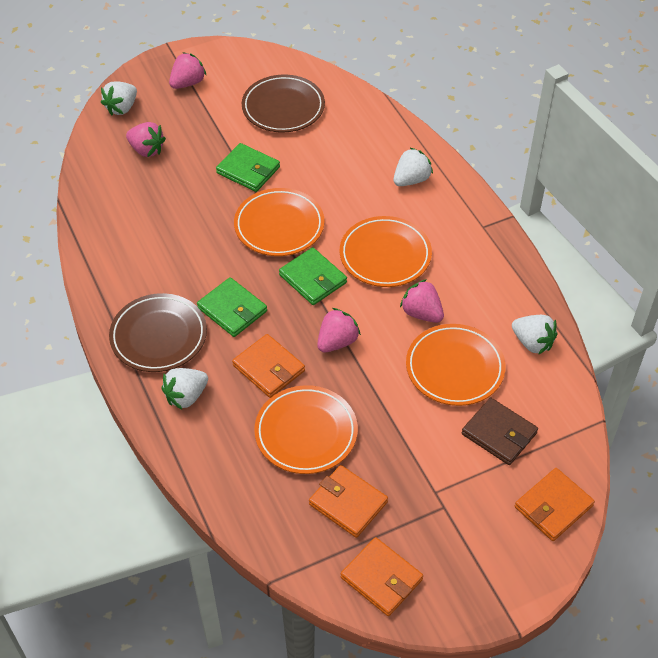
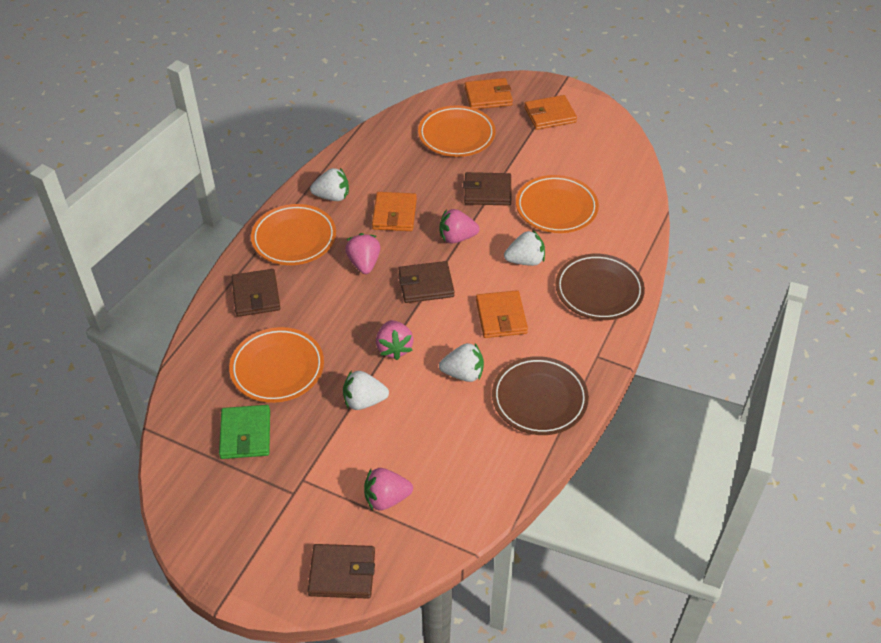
brown wallet: 1 -> 4
green wallet: 3 -> 1

